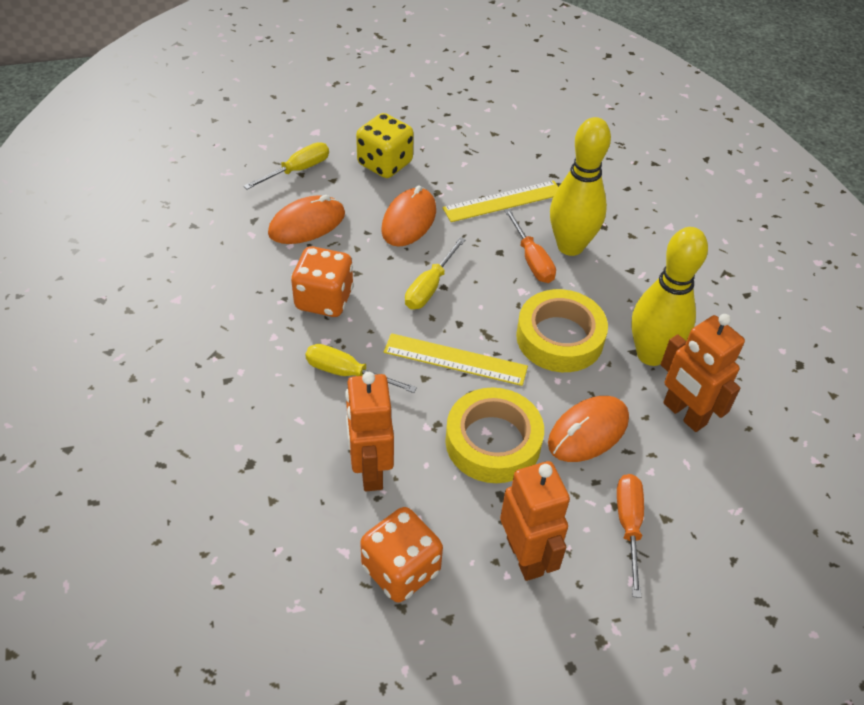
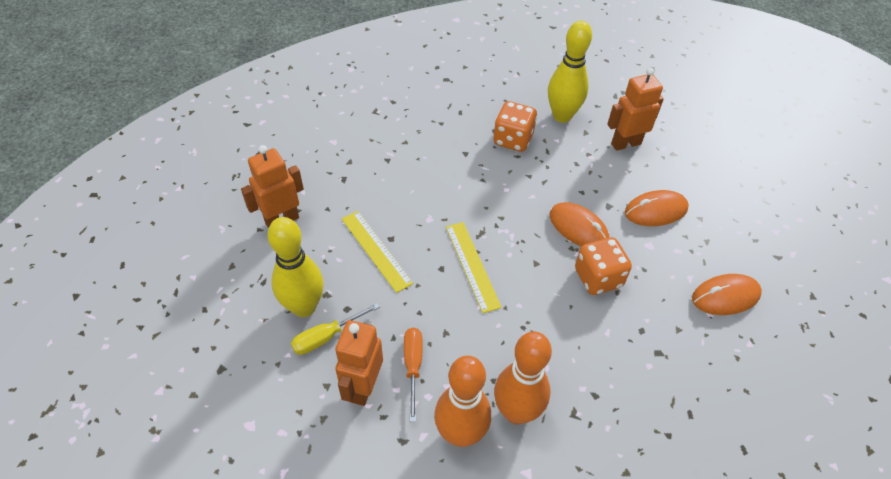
orange bowling pin: 0 -> 2
orange screwdriver: 2 -> 1
yellow dice: 1 -> 0
yellow screwdriver: 3 -> 1
yellow tape: 2 -> 0

